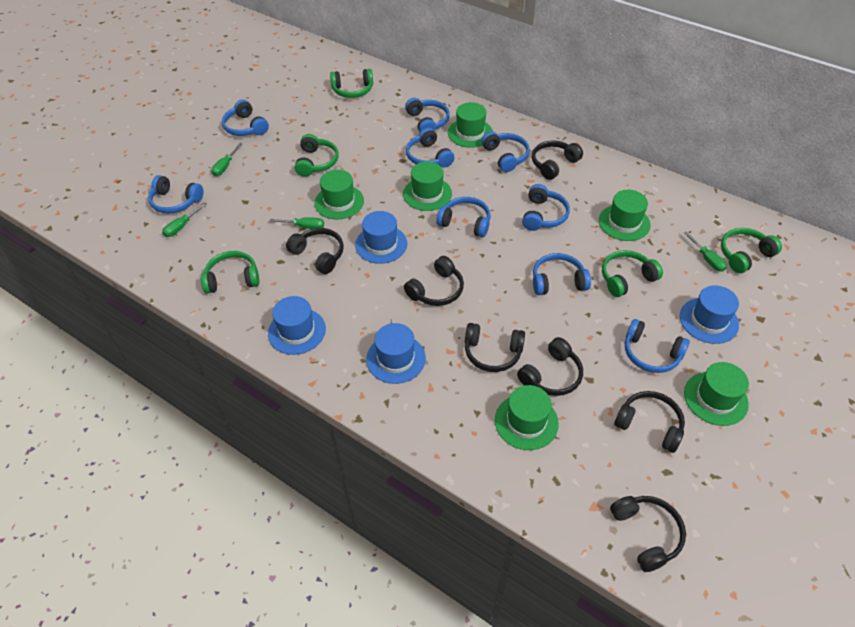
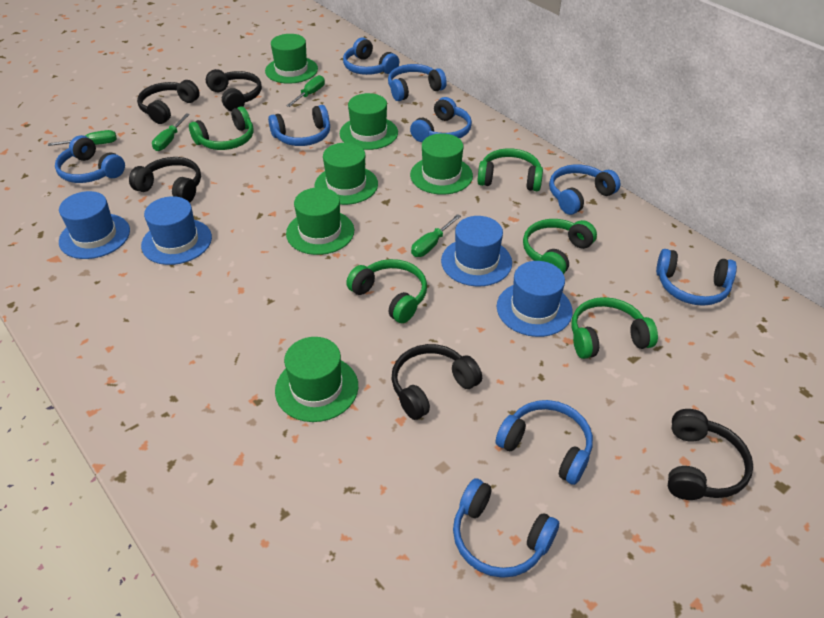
black headphones: 7 -> 5

